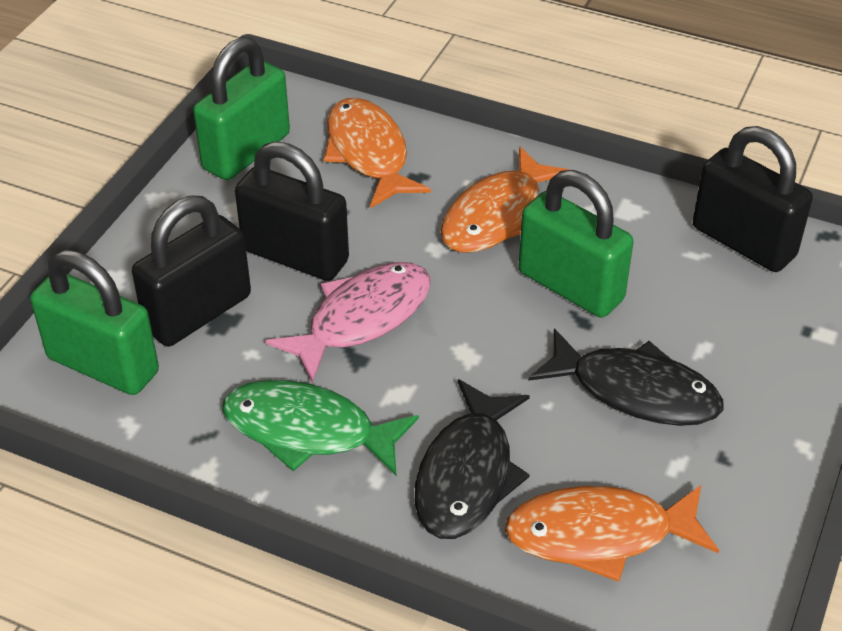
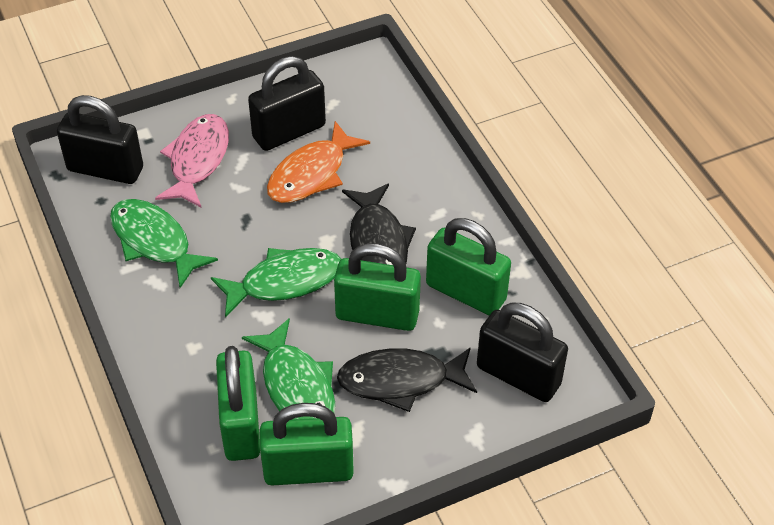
green fish: 1 -> 3
green padlock: 3 -> 4
orange fish: 3 -> 1

